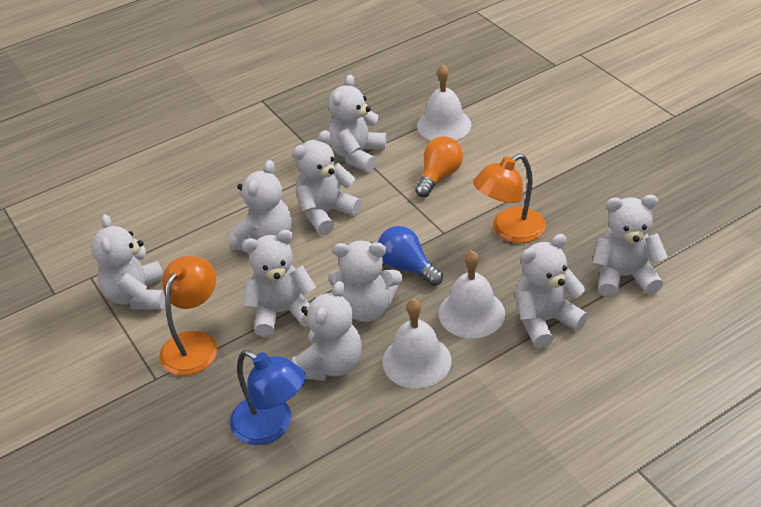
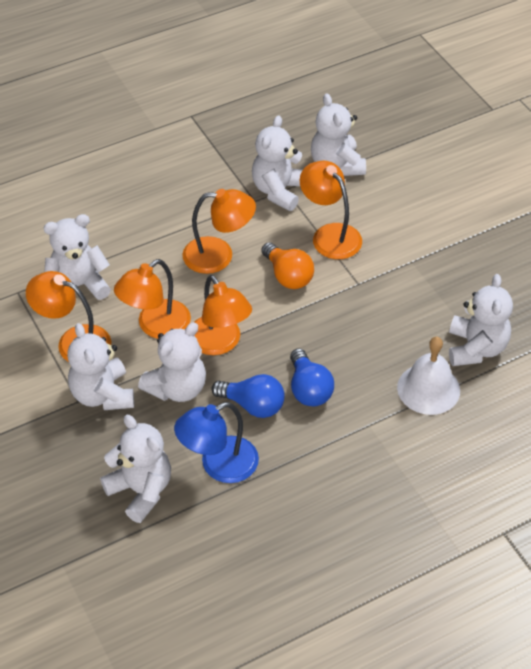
blue light bulb: 1 -> 2
orange lamp: 2 -> 5
white bell: 3 -> 1
white teddy bear: 9 -> 7

